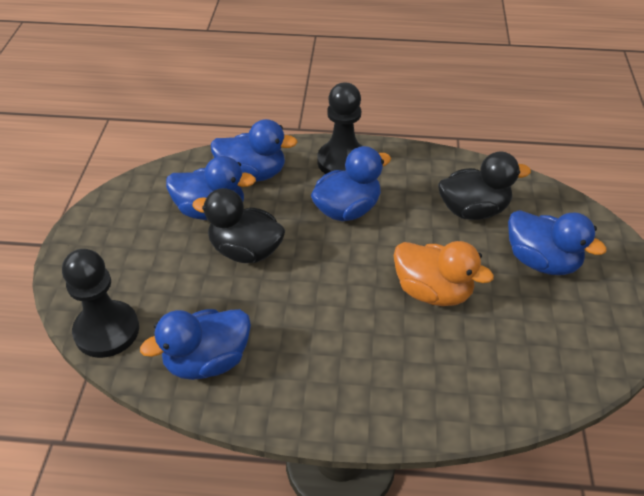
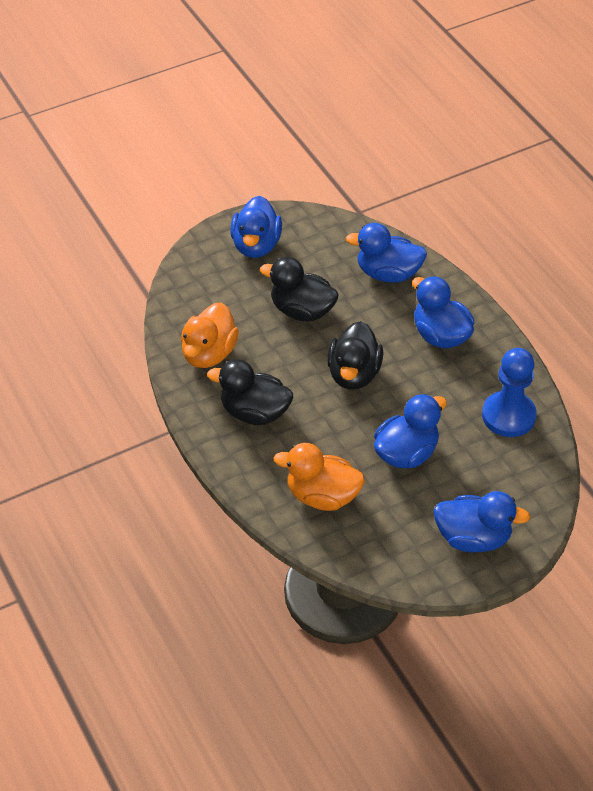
black duck: 2 -> 3
black pawn: 2 -> 0
blue pawn: 0 -> 1
orange duck: 1 -> 2

